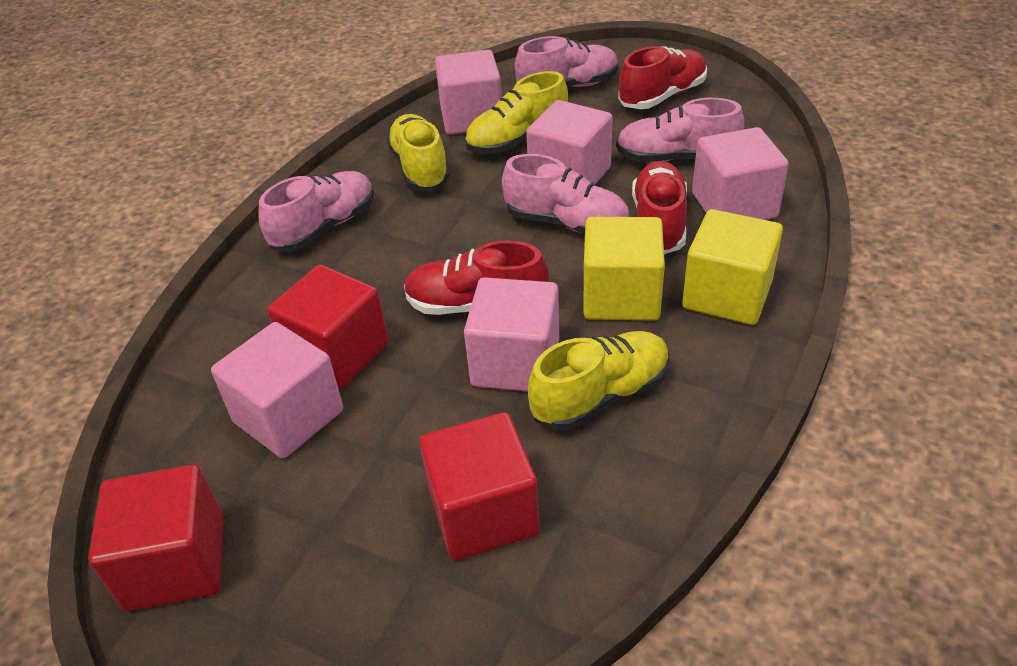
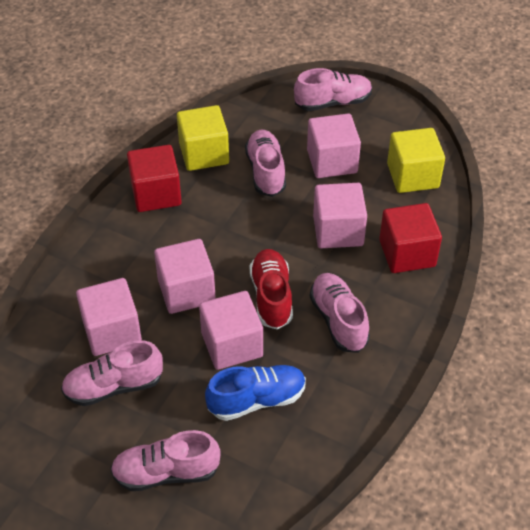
blue shoe: 0 -> 1
pink shoe: 4 -> 5
red cube: 3 -> 2
red shoe: 3 -> 1
yellow shoe: 3 -> 0

